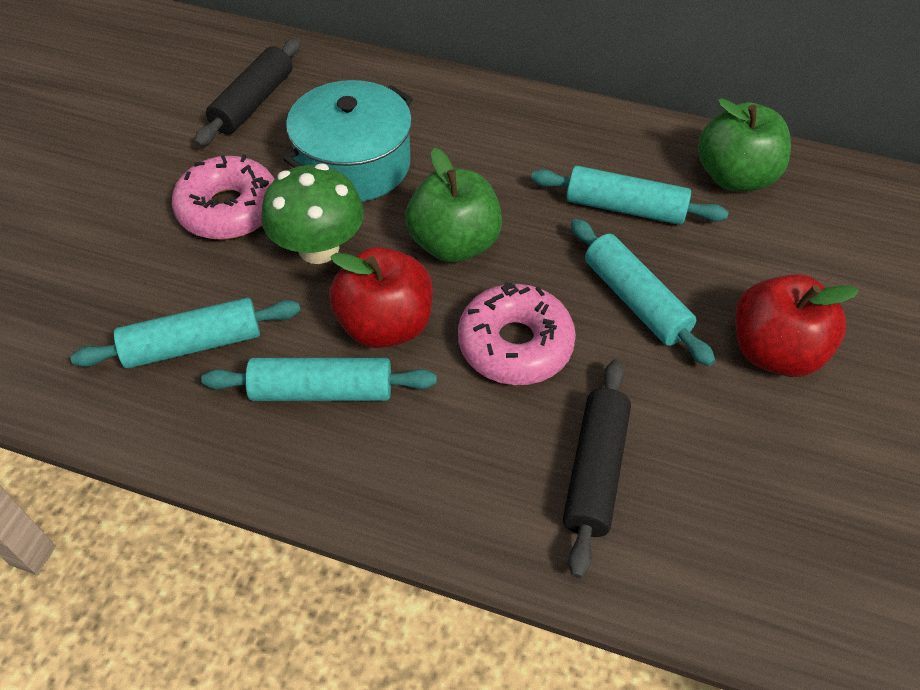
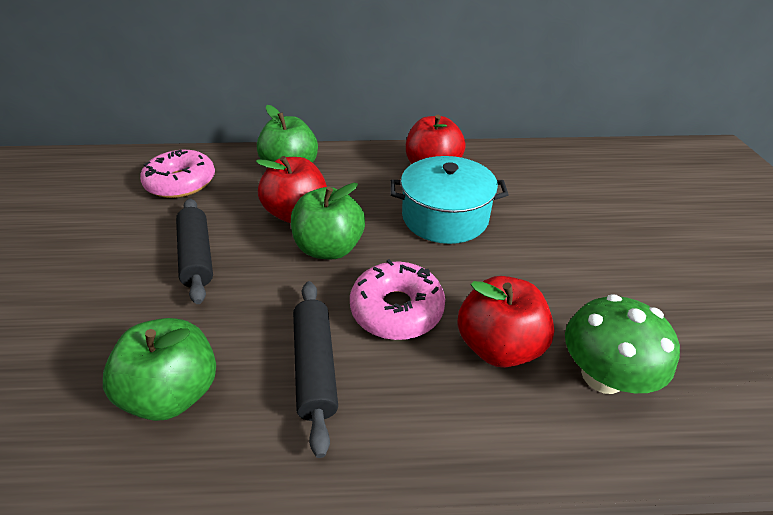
green apple: 2 -> 3
red apple: 2 -> 3
turquoise rolling pin: 4 -> 0

